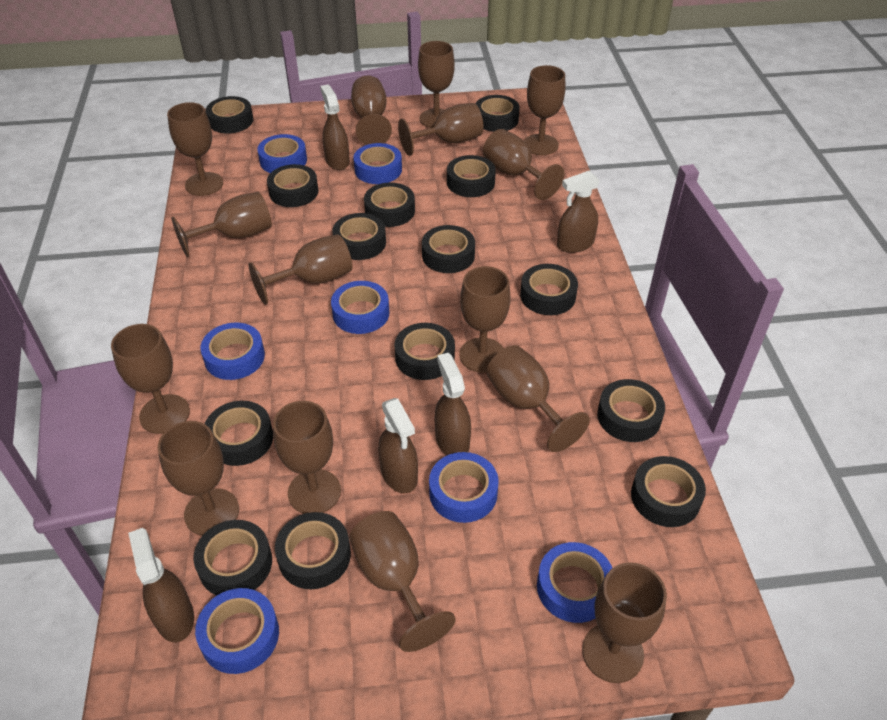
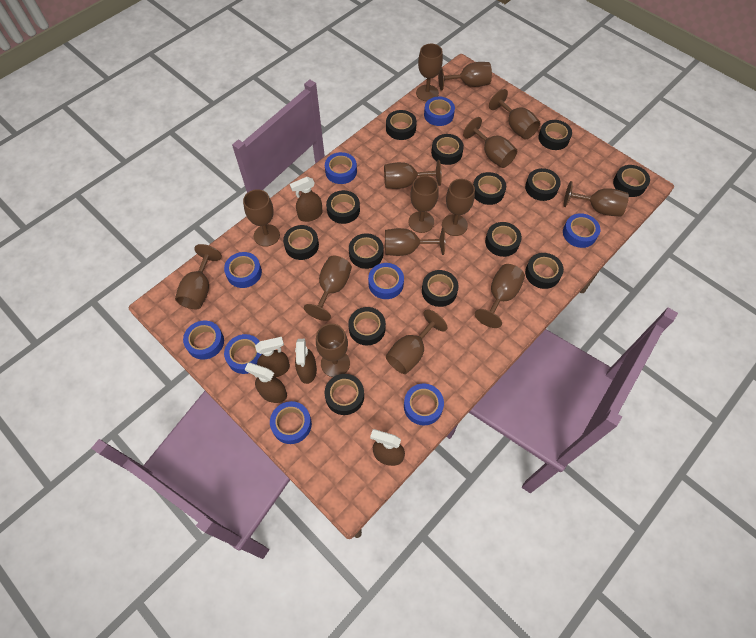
blue tape: 7 -> 9

